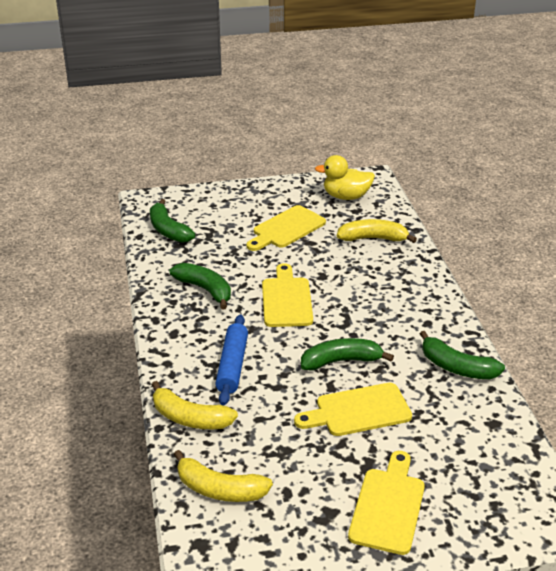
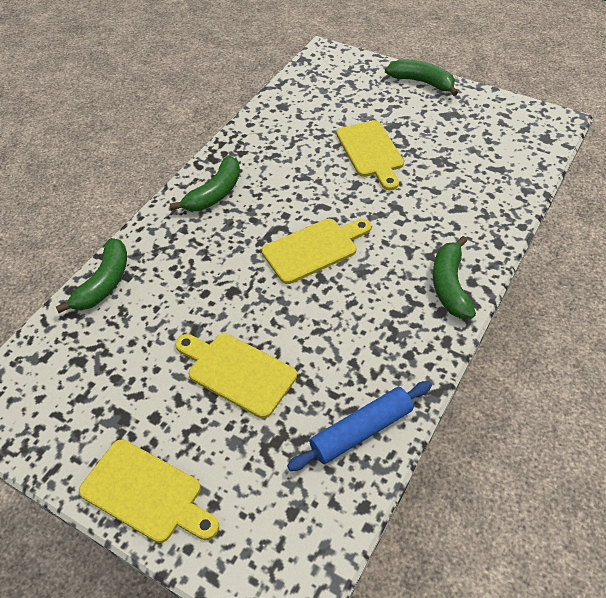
yellow banana: 3 -> 0
yellow duck: 1 -> 0

